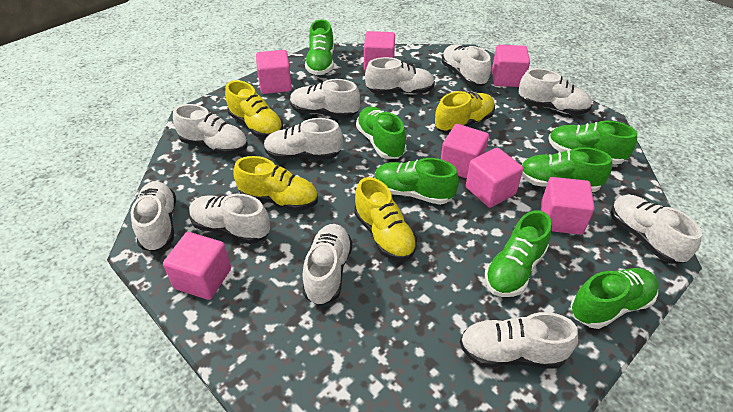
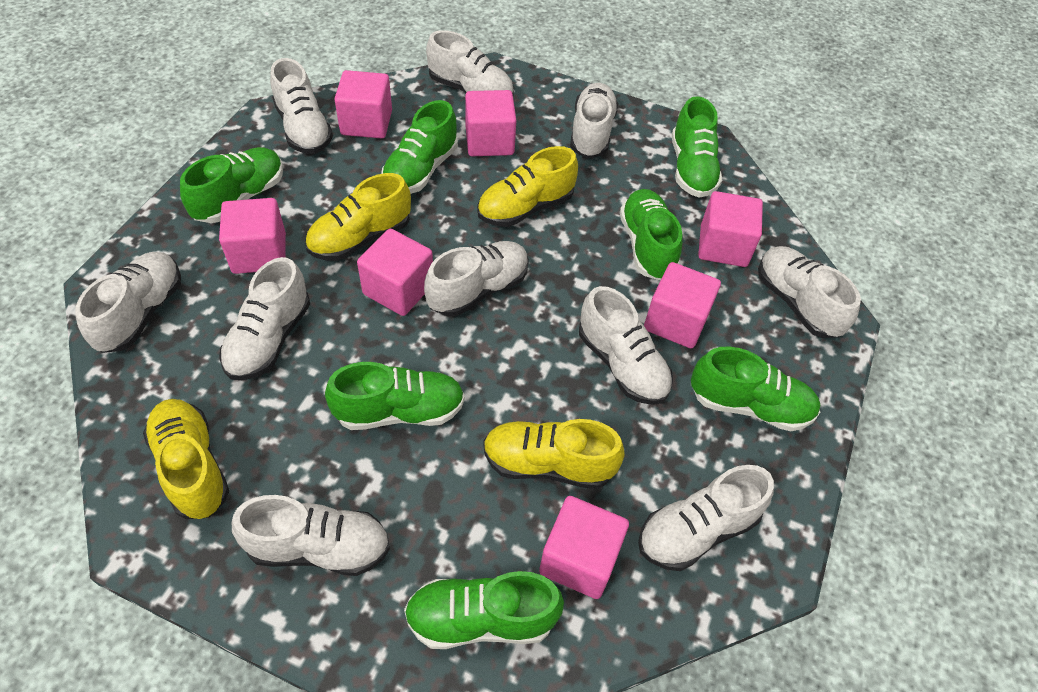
white shoe: 11 -> 10

